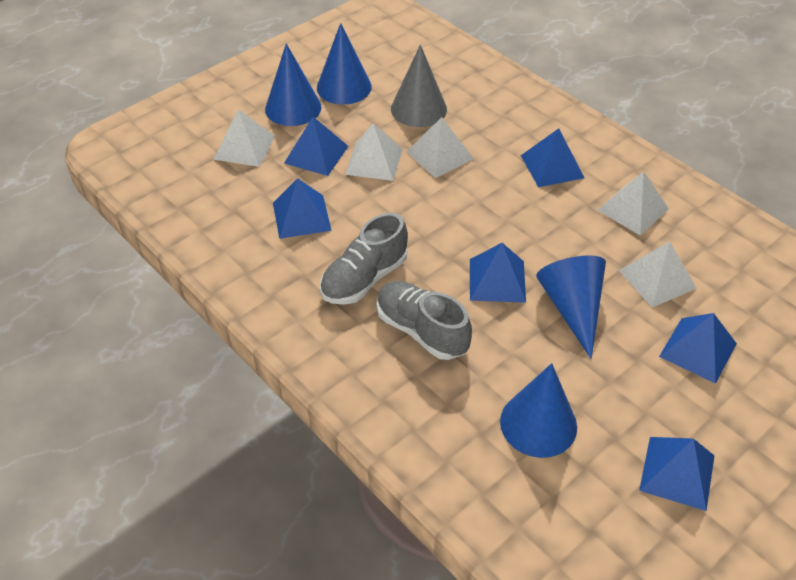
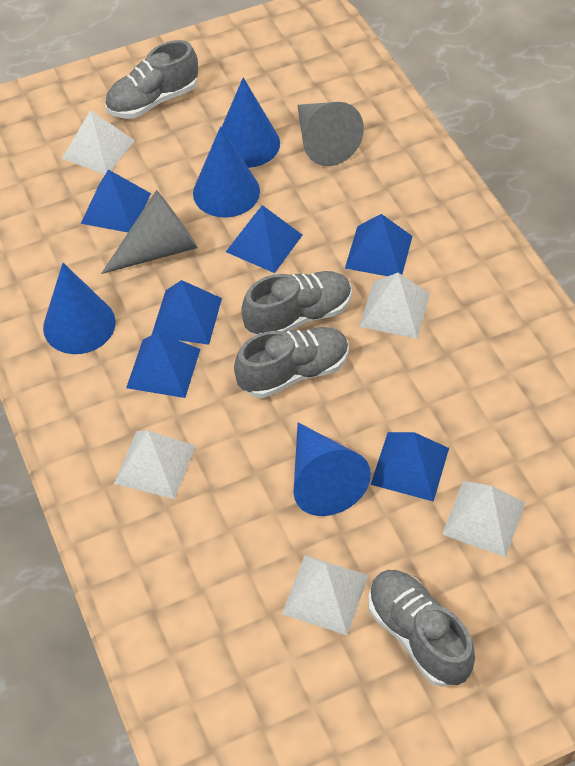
grey cone: 1 -> 2
grey shoe: 2 -> 4

